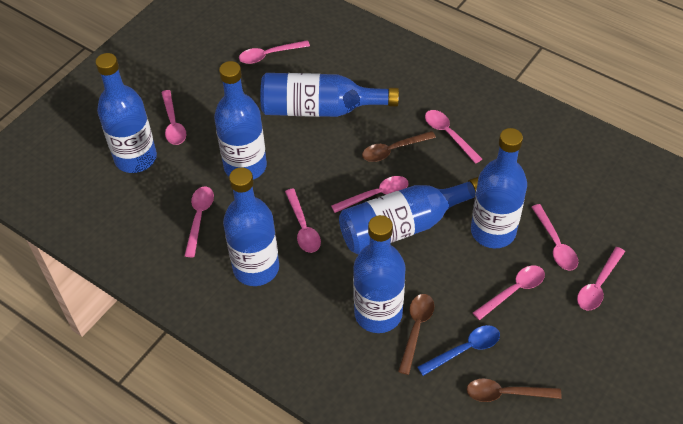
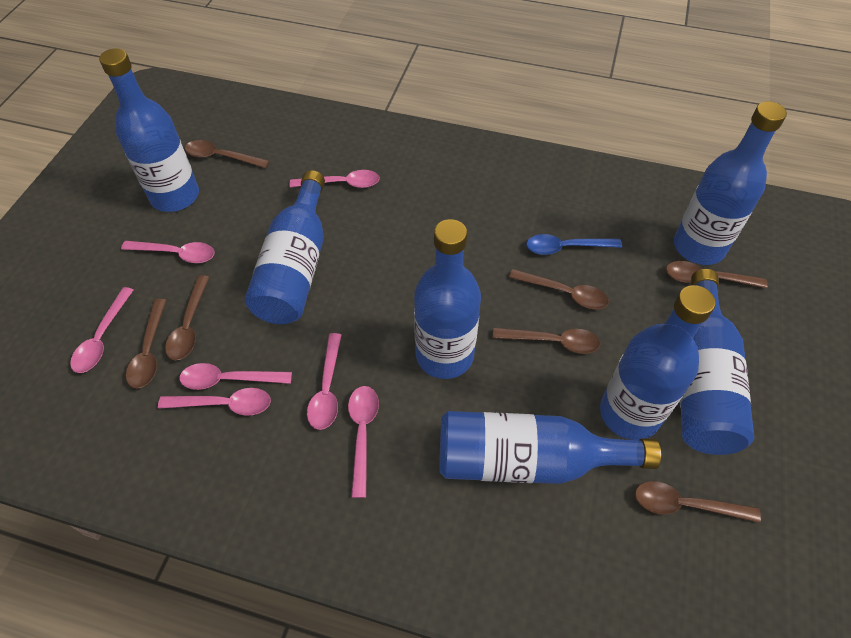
brown spoon: 3 -> 7
pink spoon: 9 -> 7

